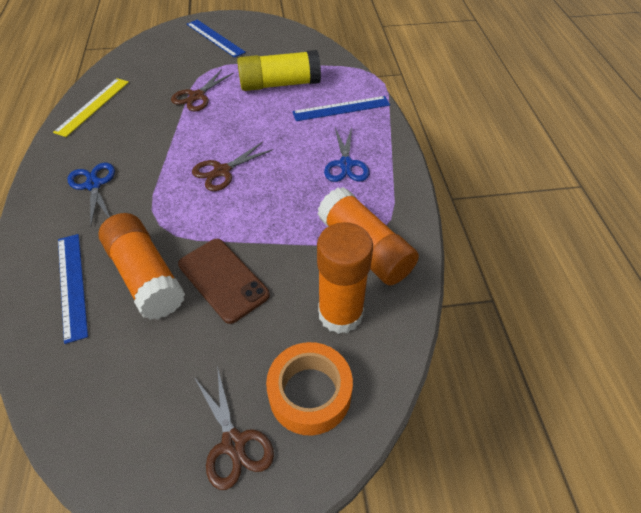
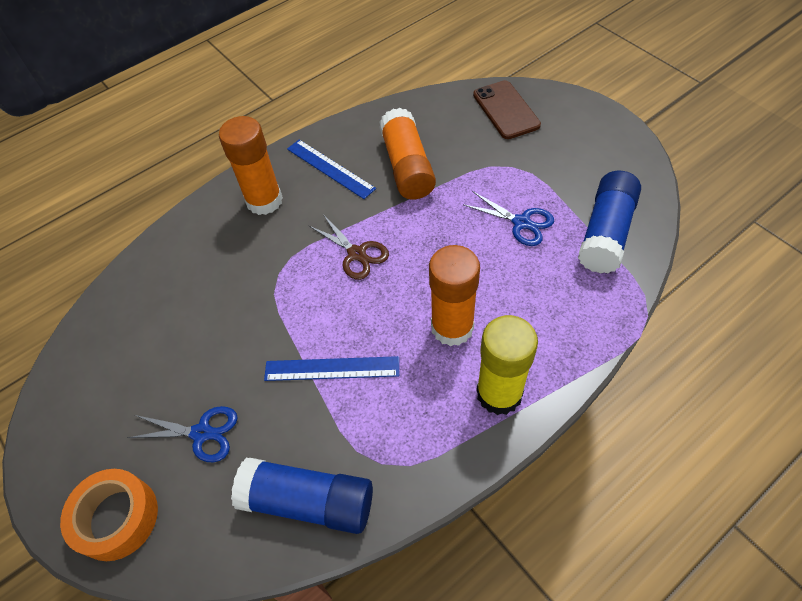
blue glue stick: 0 -> 2
blue ruler: 3 -> 2
brown scissors: 3 -> 1
yellow ruler: 1 -> 0

